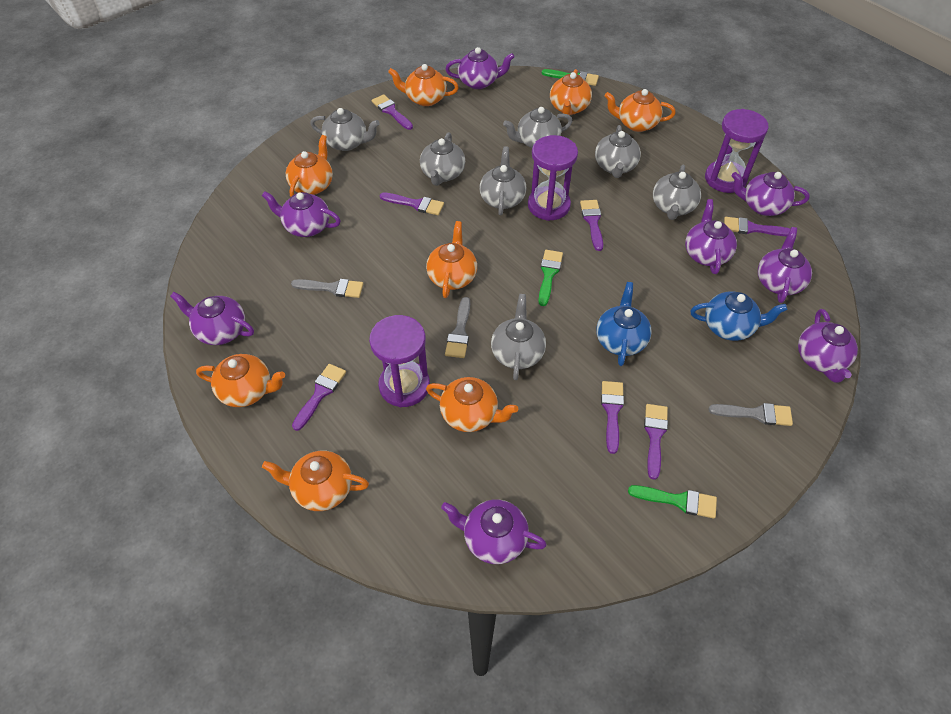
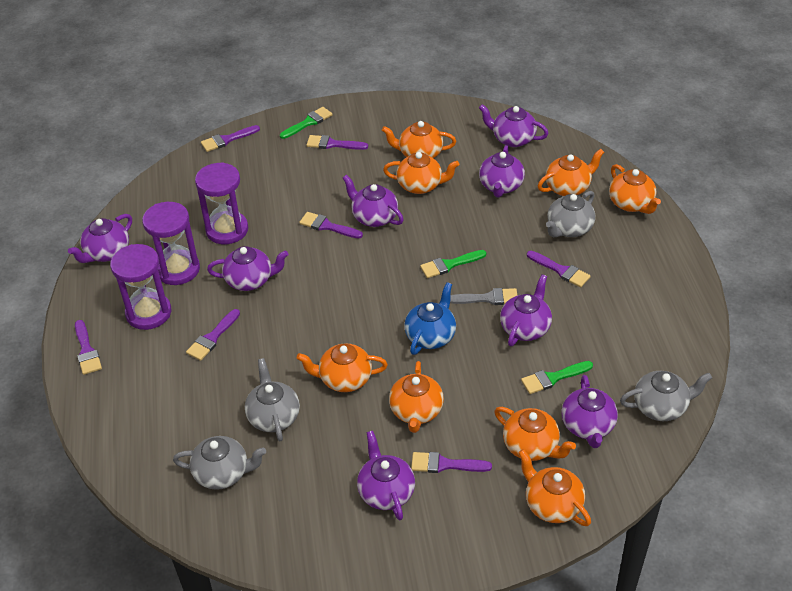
blue teapot: 2 -> 1
grey brush: 3 -> 1
grey teapot: 7 -> 4

